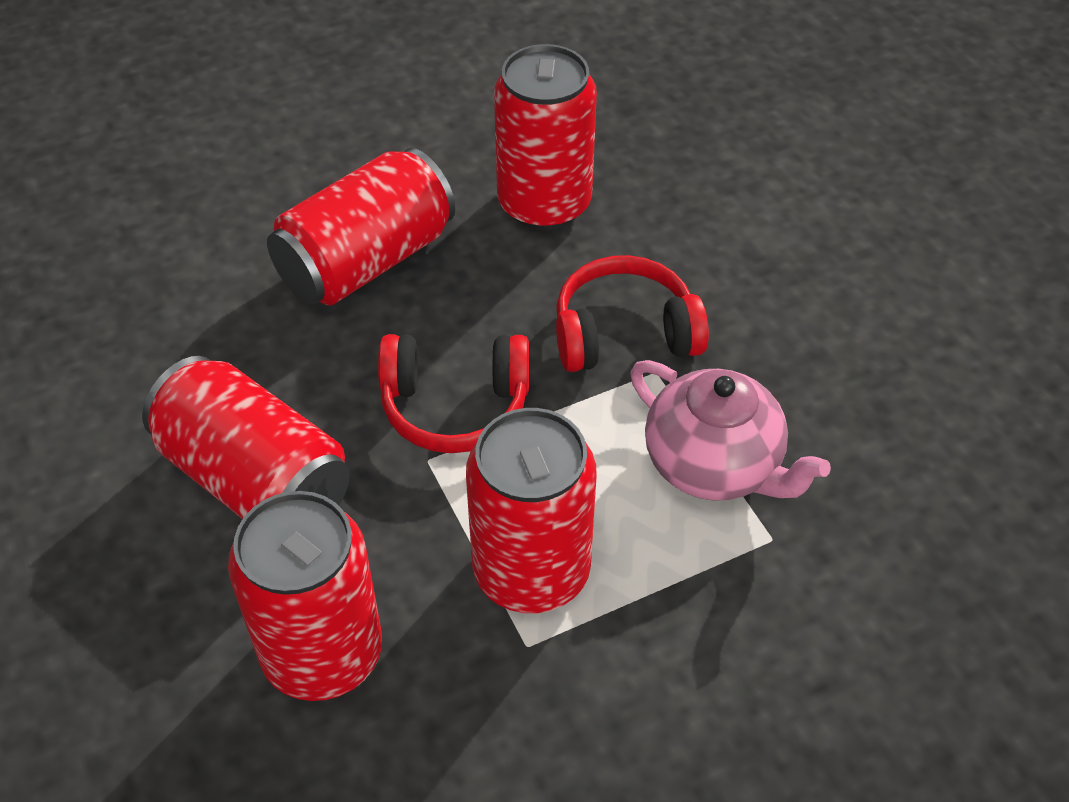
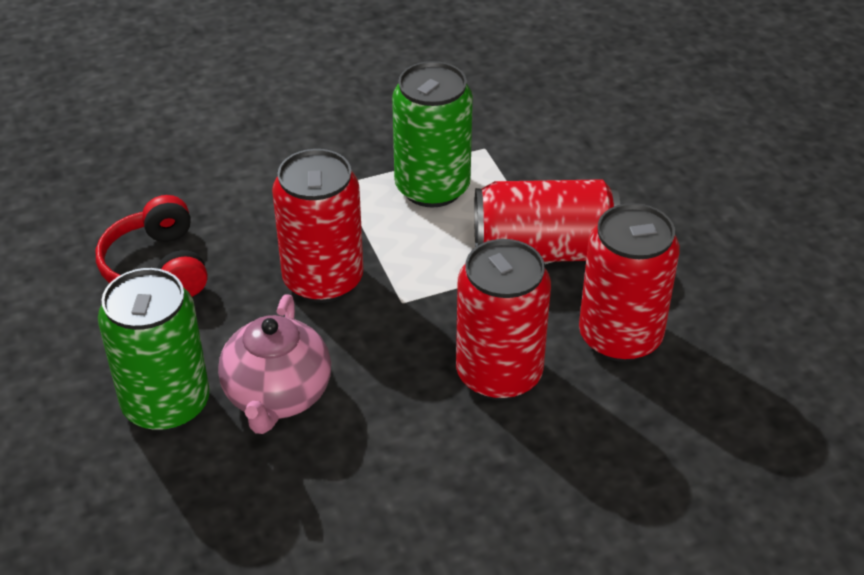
green can: 0 -> 2
red can: 5 -> 4
red headphones: 2 -> 1

